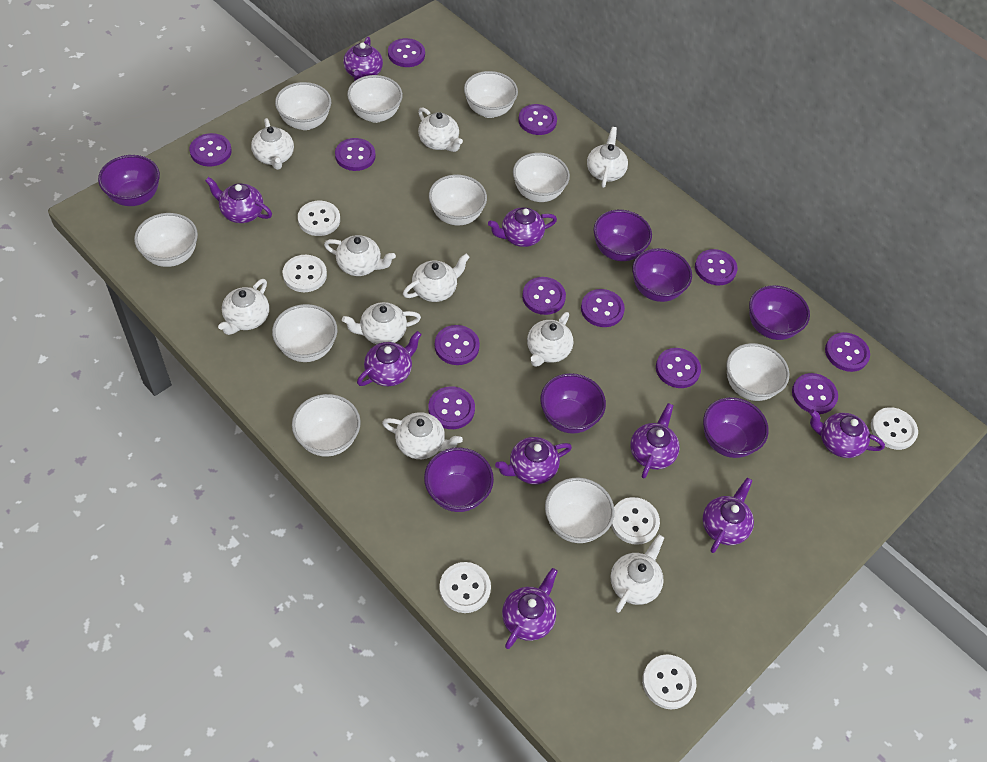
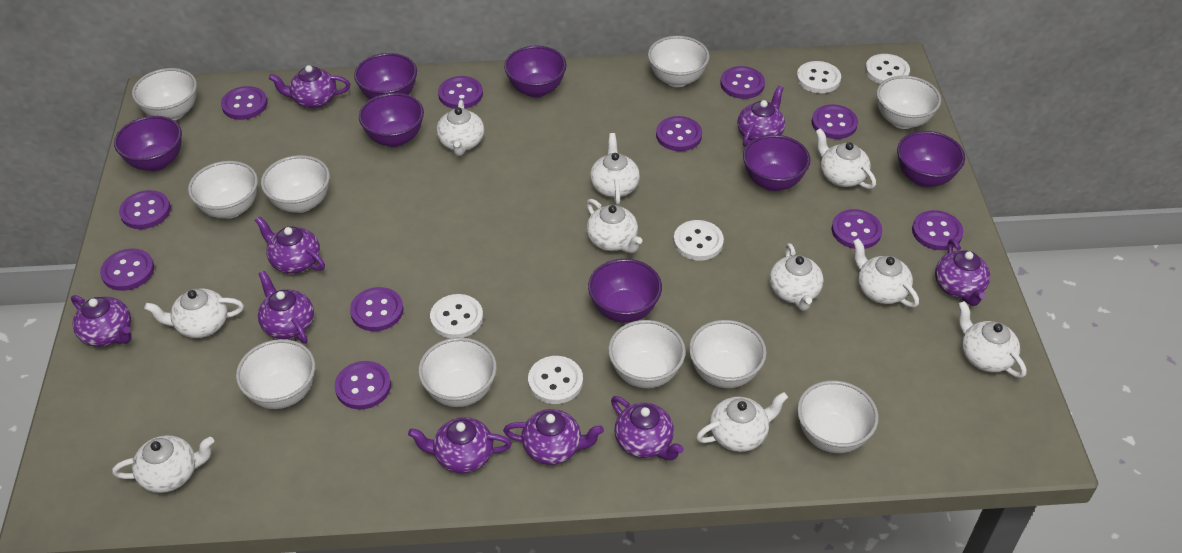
purple button: 12 -> 11
white button: 6 -> 5

